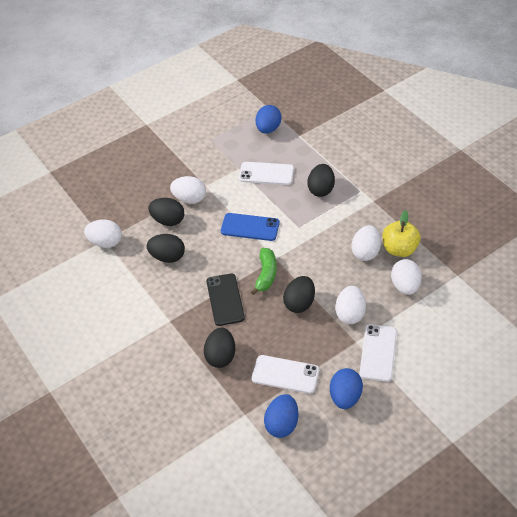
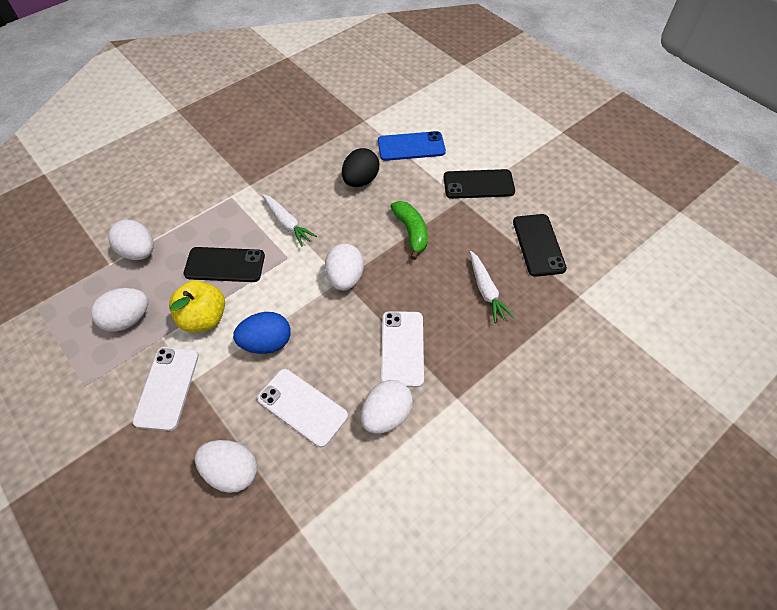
black egg: 5 -> 1
black phone: 1 -> 3
blue egg: 3 -> 1
white carrot: 0 -> 2

